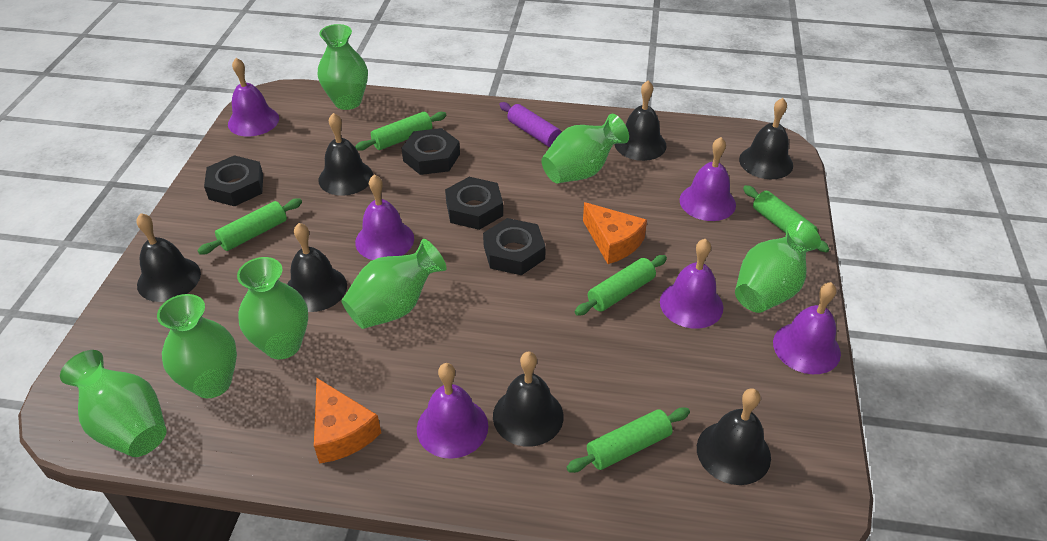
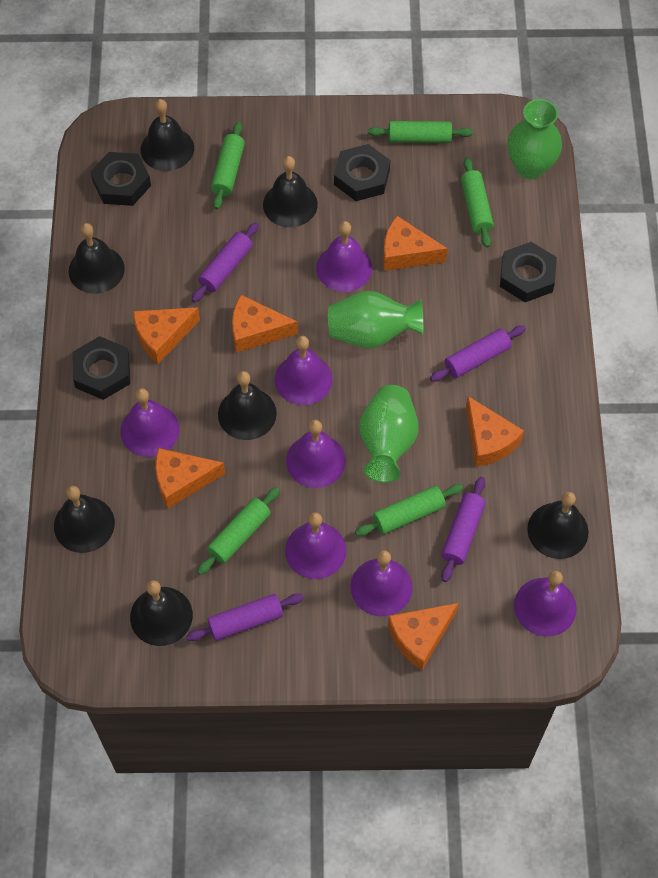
green vase: 7 -> 3
orange cheese: 2 -> 6
purple bell: 6 -> 7
purple rolling pin: 1 -> 4

